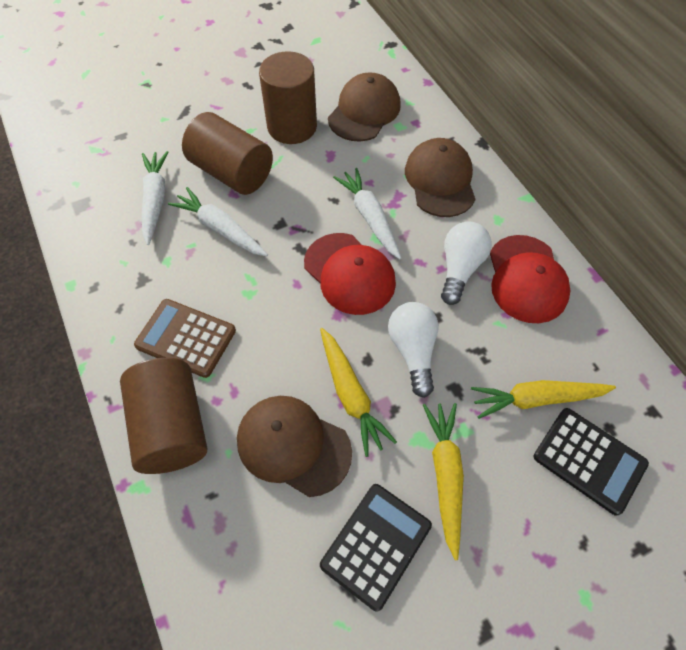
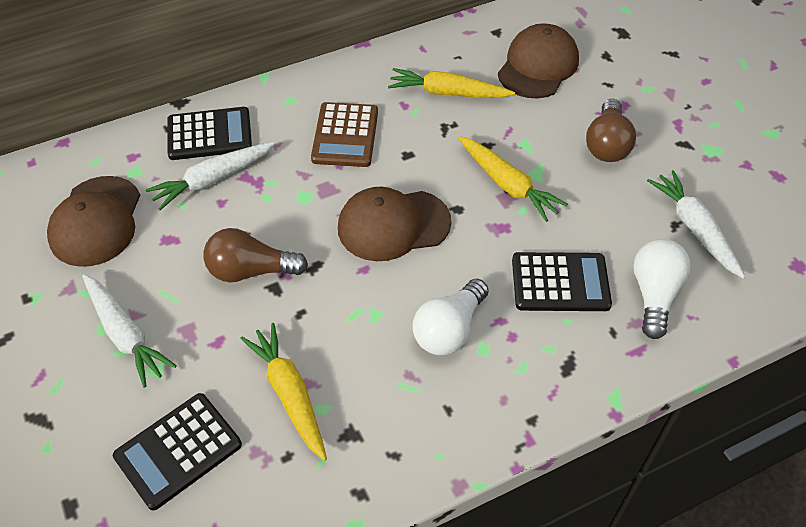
black calculator: 2 -> 3
brown cylinder: 3 -> 0
brown light bulb: 0 -> 2
red cap: 2 -> 0

